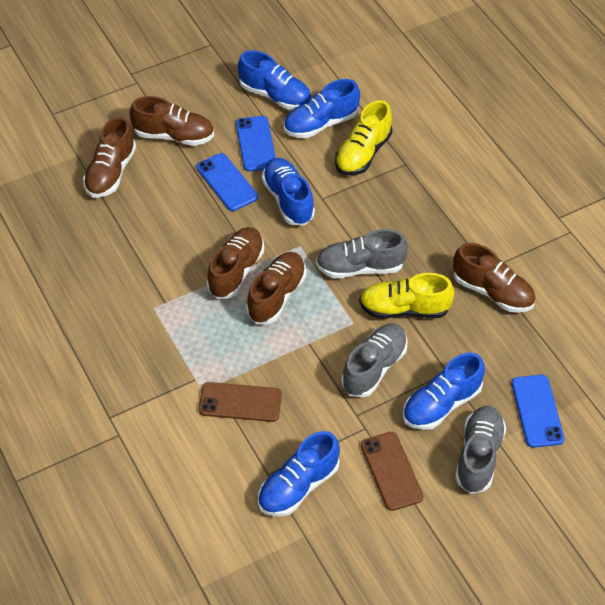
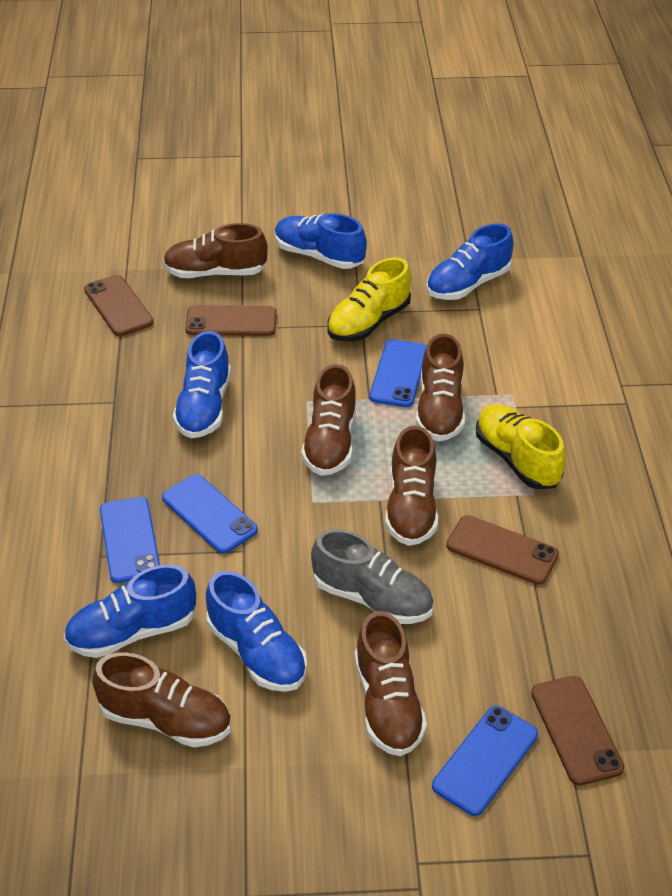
blue phone: 3 -> 4
brown phone: 2 -> 4
brown shoe: 5 -> 6
grey shoe: 3 -> 1

